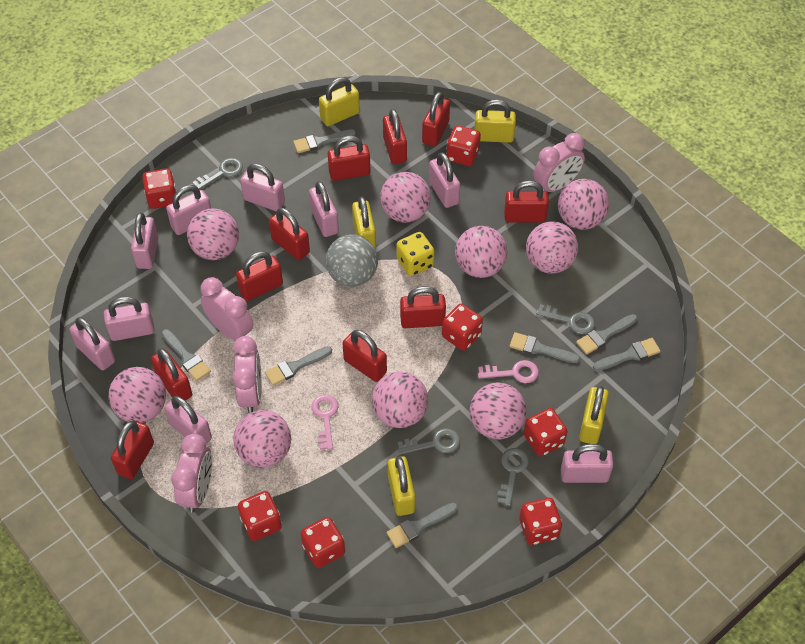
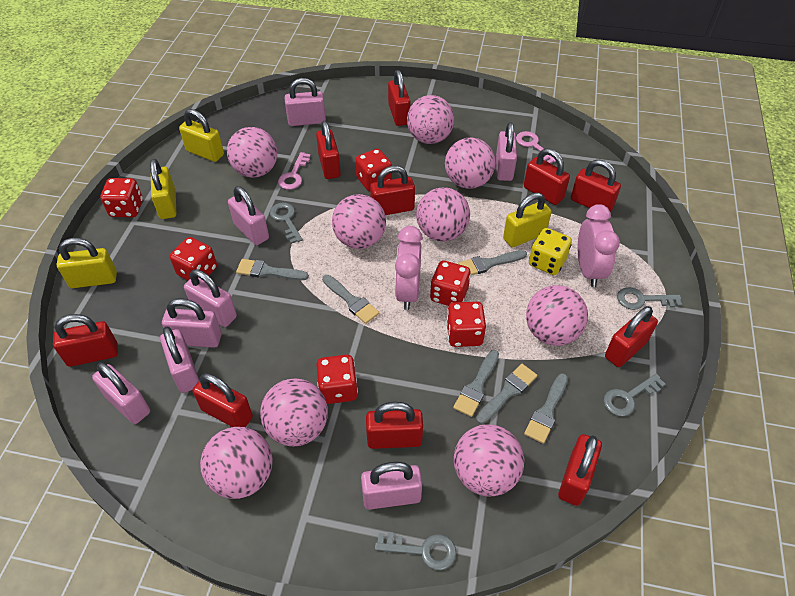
grey ball: 1 -> 0
grey brush: 7 -> 6
pink clock: 4 -> 2
pink padlock: 9 -> 8
red dice: 7 -> 6
yellow padlock: 5 -> 4

